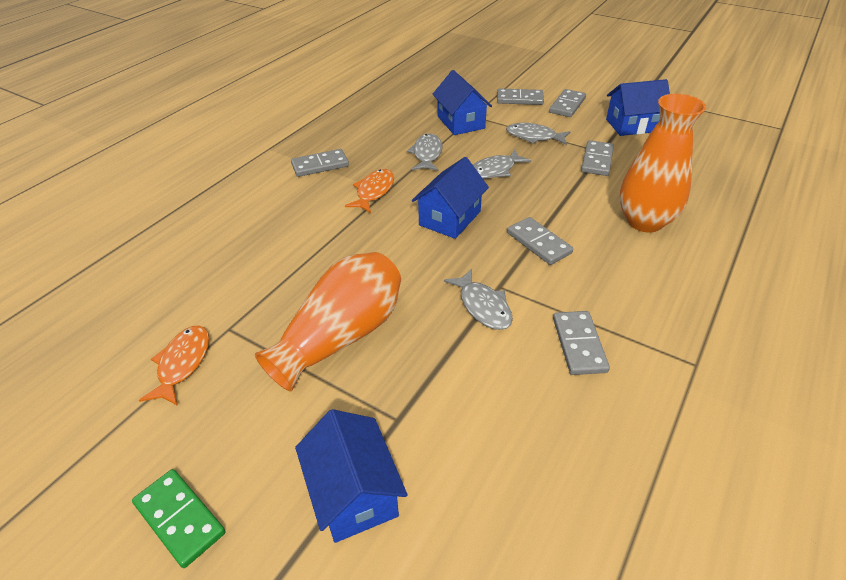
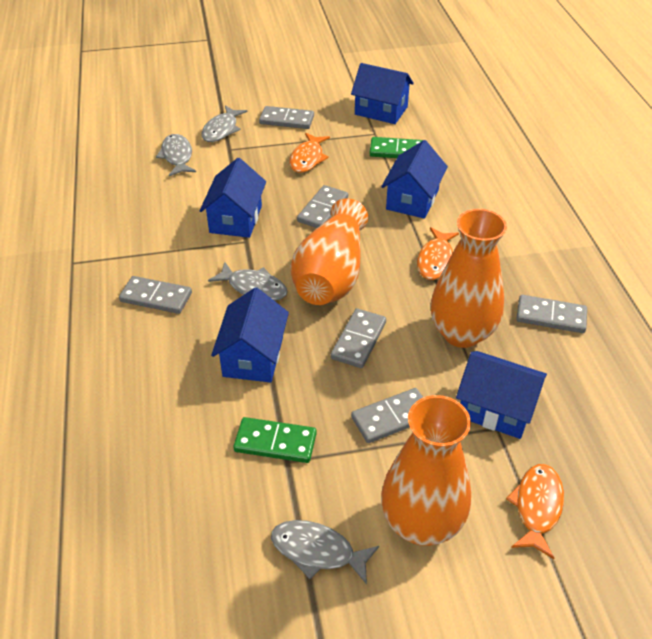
blue house: 4 -> 5
green domino: 1 -> 2
orange fish: 2 -> 3
orange vase: 2 -> 3

